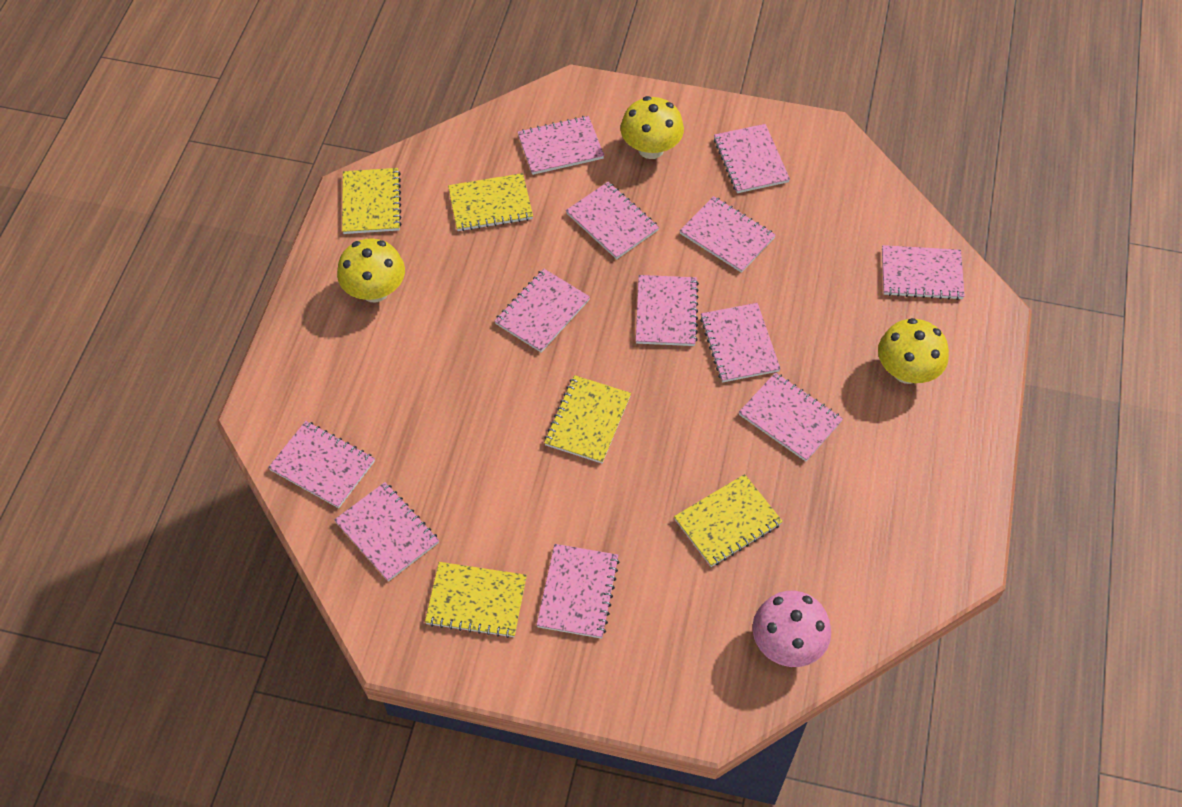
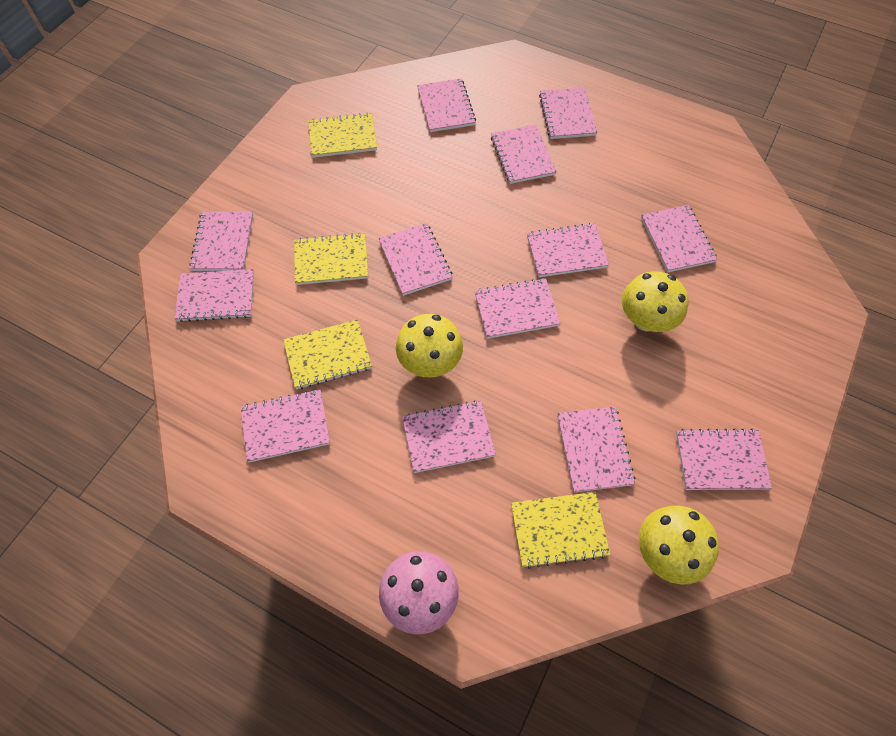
pink notebook: 12 -> 13
yellow notebook: 5 -> 4

